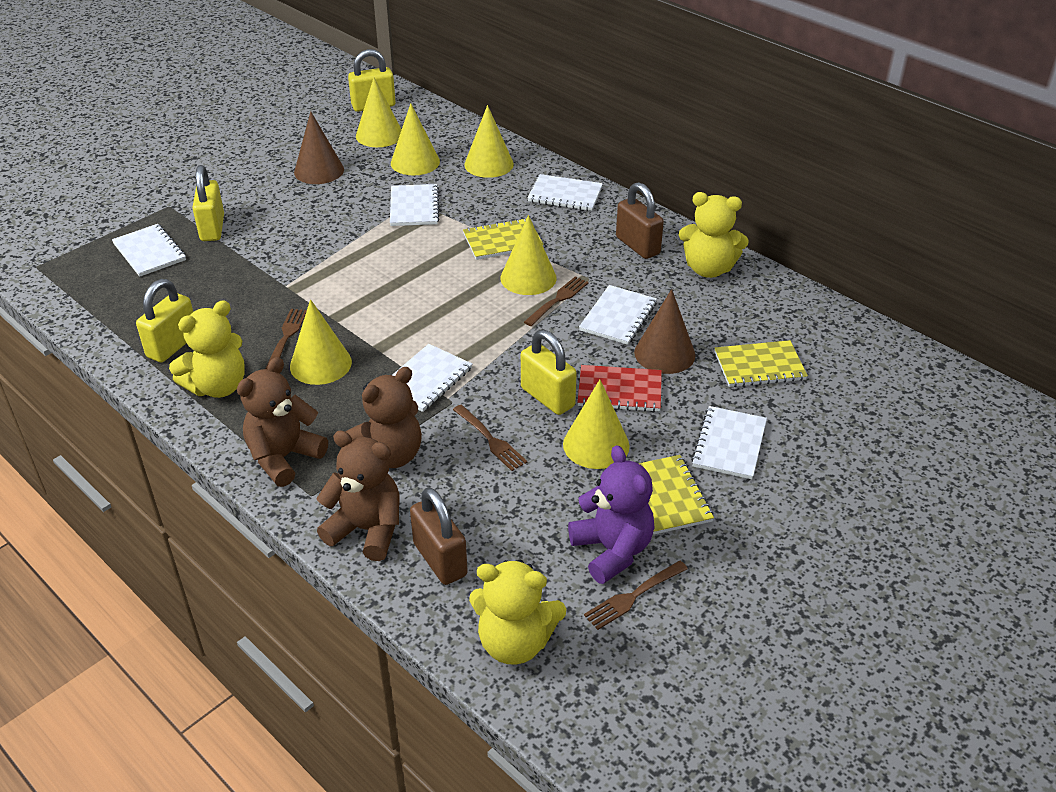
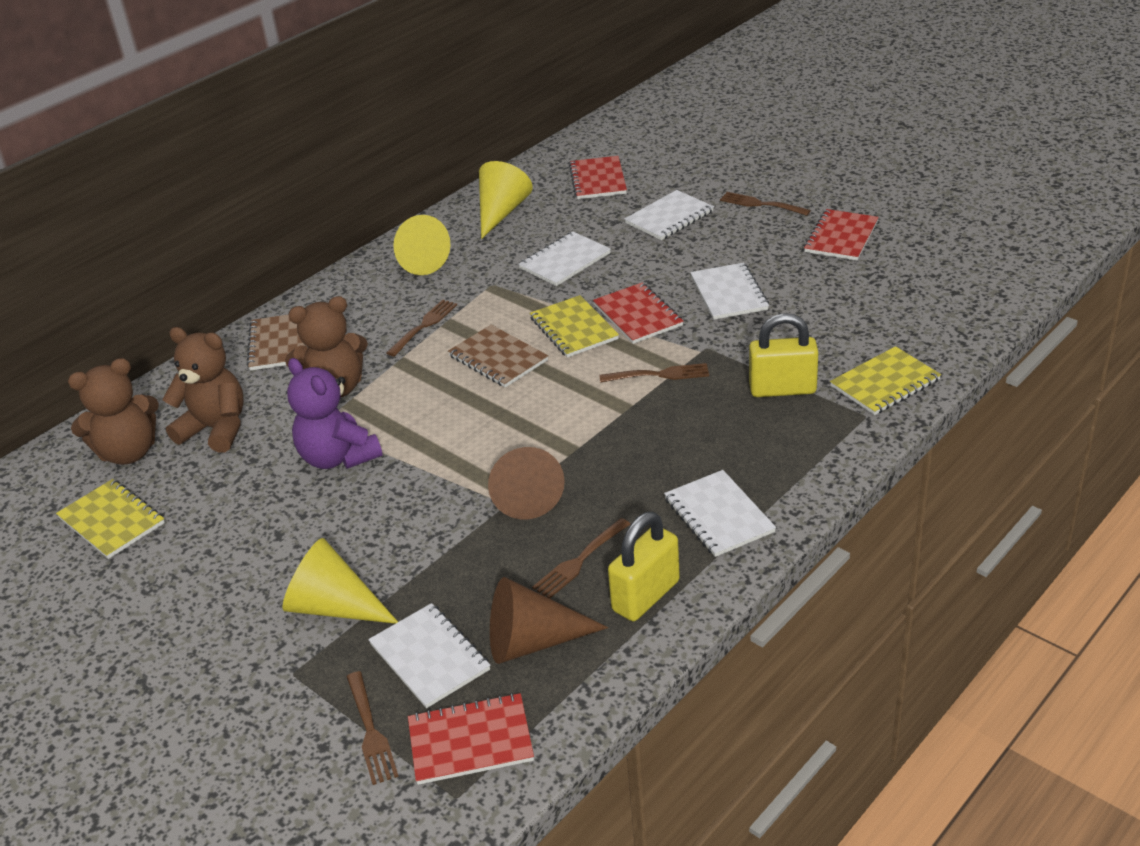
brown fork: 4 -> 5
brown notebook: 0 -> 2
brown padlock: 2 -> 0
red notebook: 1 -> 4
white notebook: 6 -> 5
yellow cone: 6 -> 3
yellow padlock: 4 -> 2
yellow teddy bear: 3 -> 0

